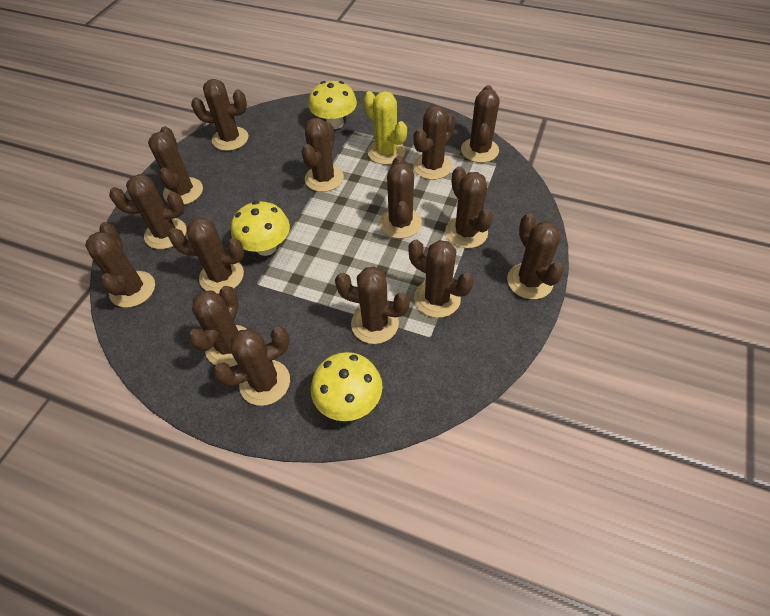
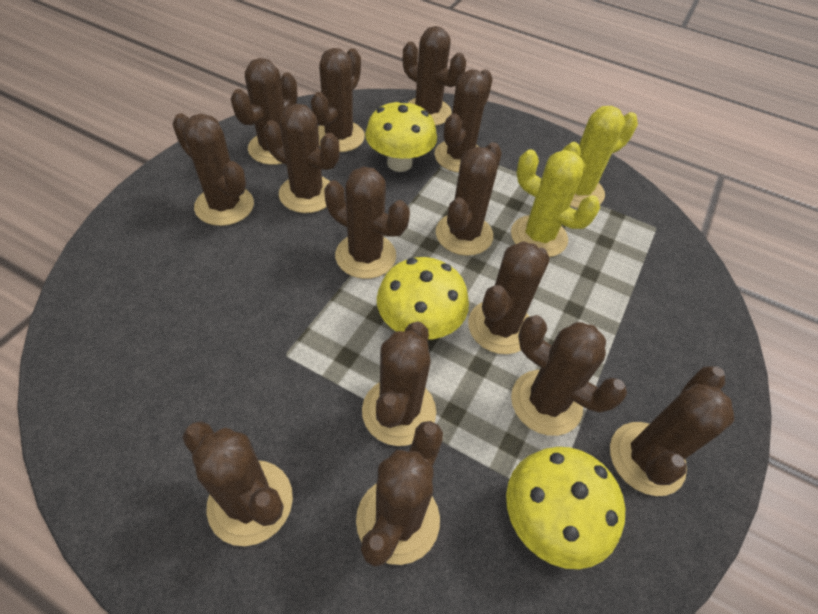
brown cactus: 15 -> 14
yellow cactus: 1 -> 2

